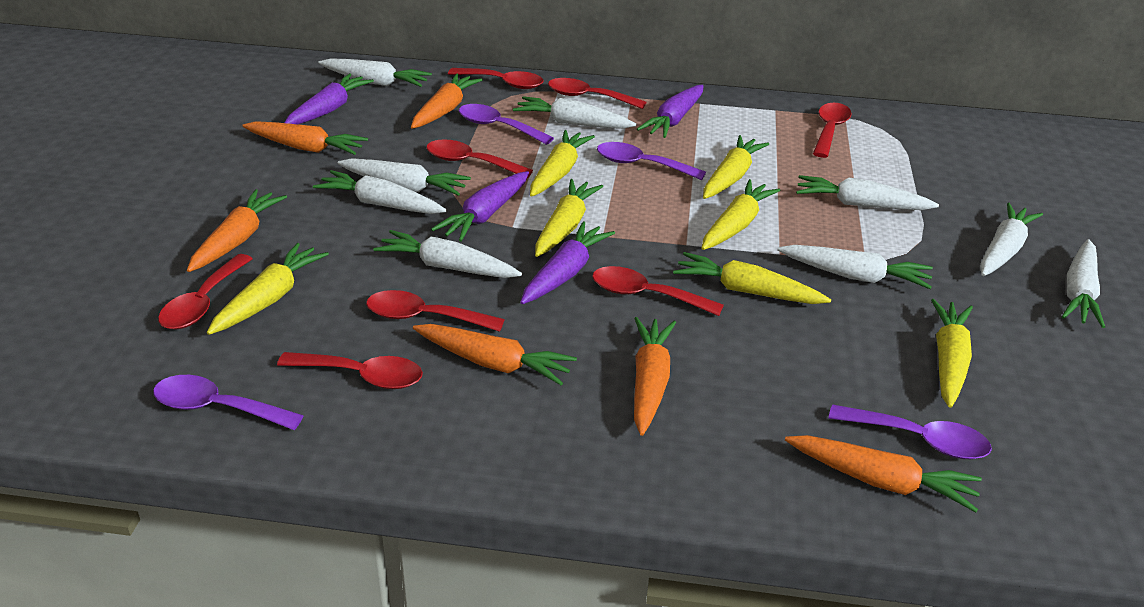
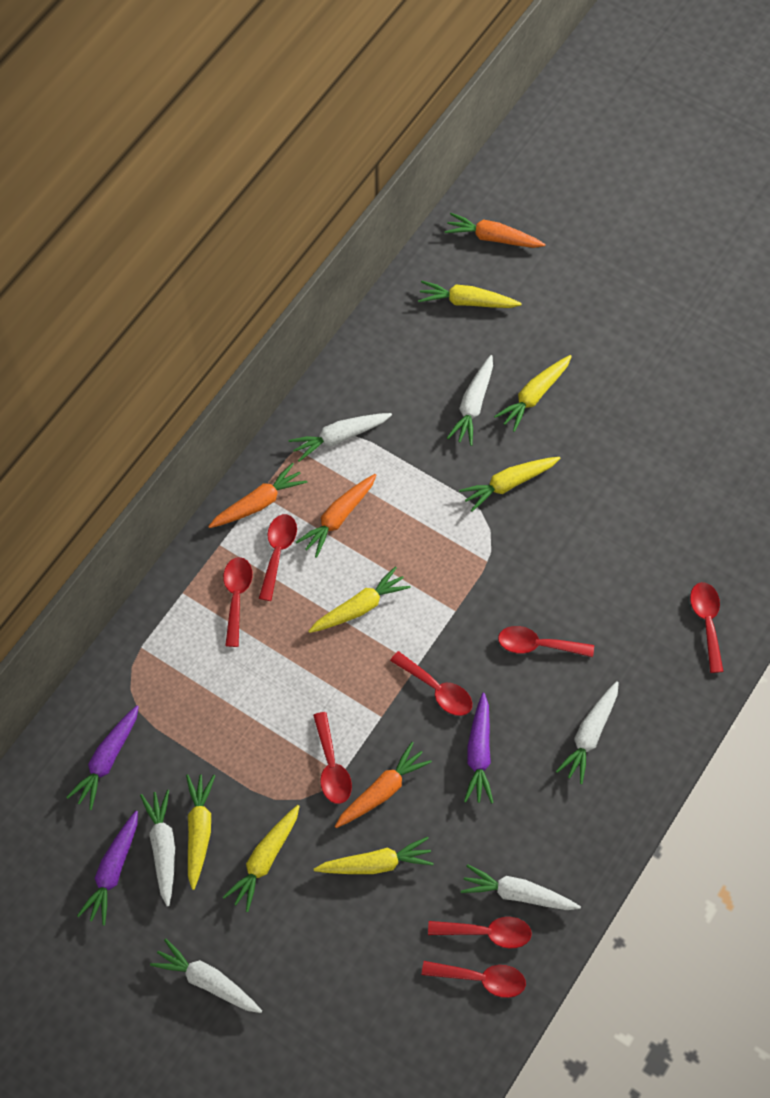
orange carrot: 6 -> 4
purple carrot: 4 -> 3
purple spoon: 4 -> 0
white carrot: 9 -> 6

